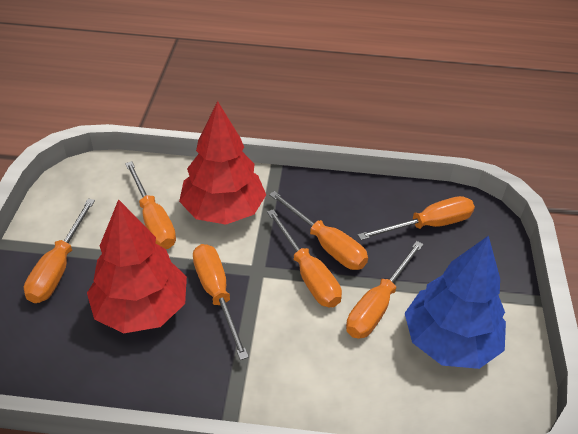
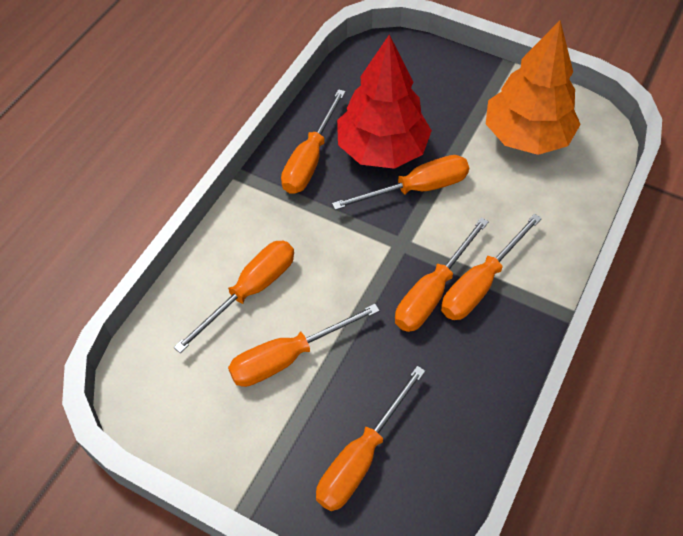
blue tree: 1 -> 0
orange tree: 0 -> 1
red tree: 2 -> 1

